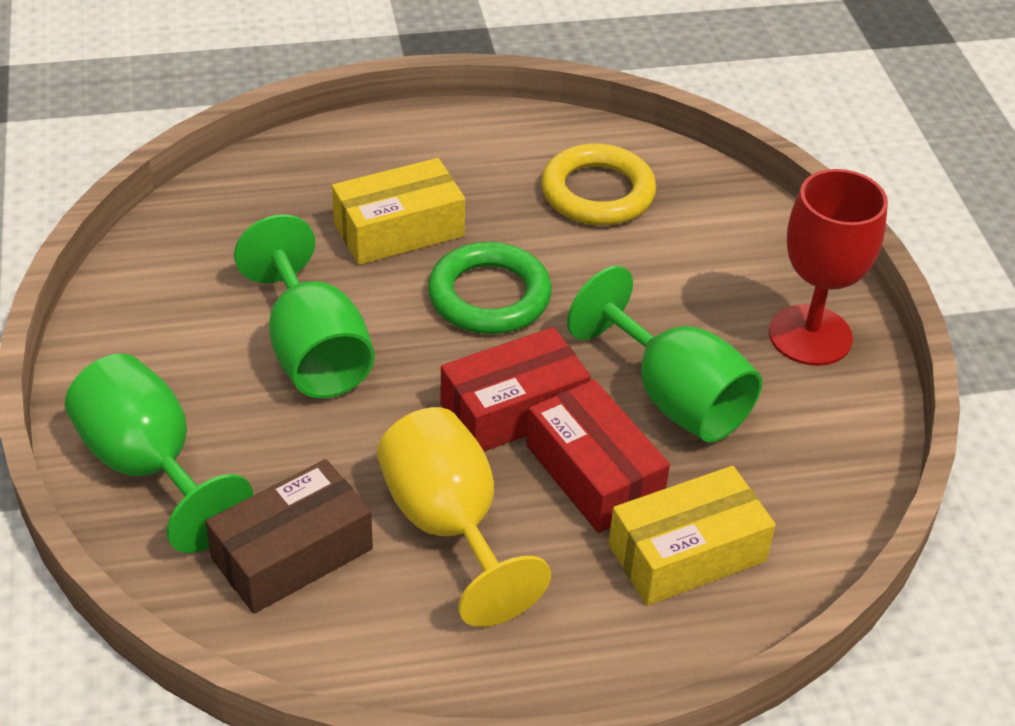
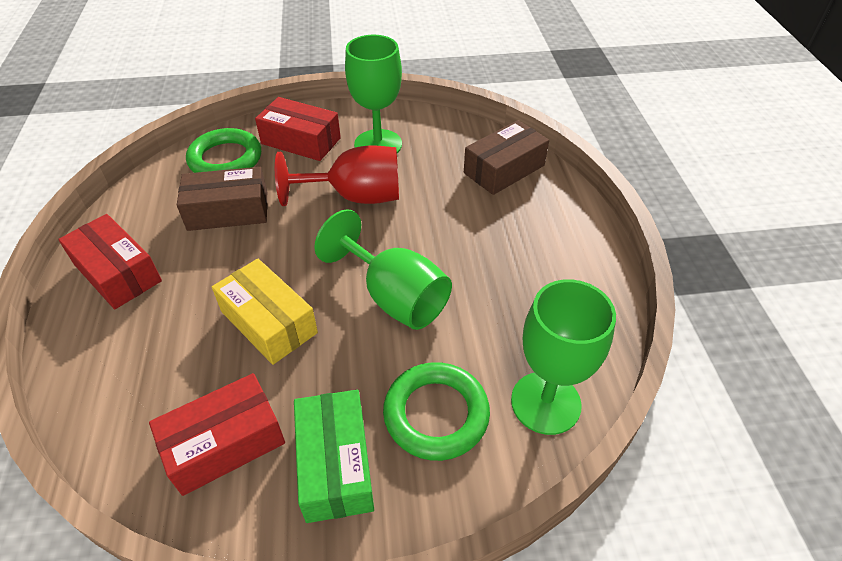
brown box: 1 -> 2
green box: 0 -> 1
green ring: 1 -> 2
red box: 2 -> 3
yellow box: 2 -> 1
yellow goblet: 1 -> 0
yellow ring: 1 -> 0

